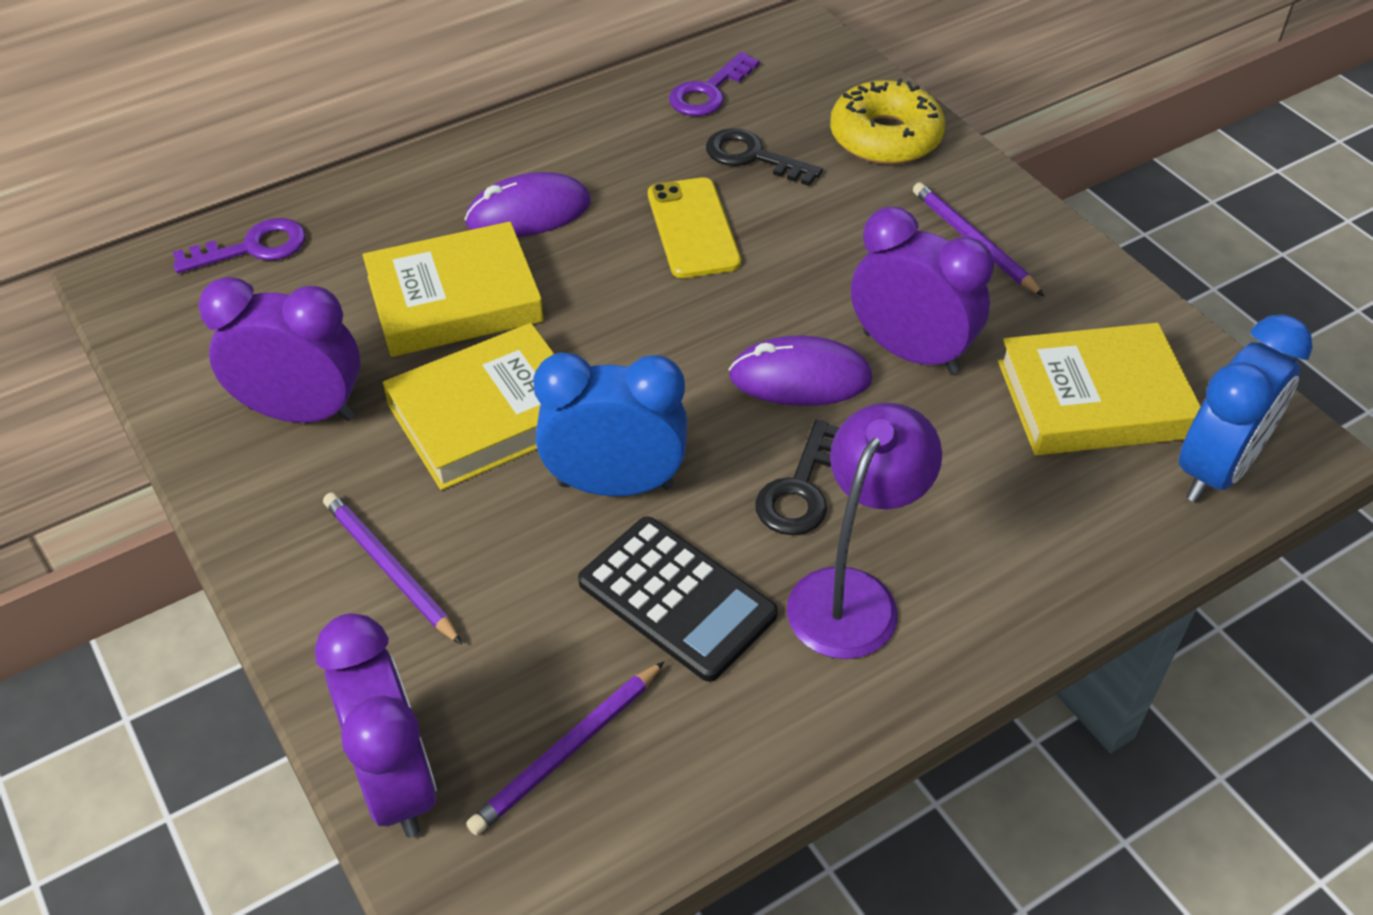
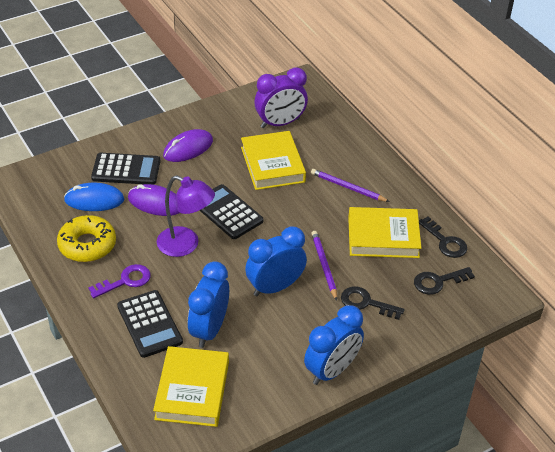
black calculator: 1 -> 3
black key: 2 -> 3
blue clock: 2 -> 3
blue mouse: 0 -> 1
purple clock: 3 -> 1
purple key: 2 -> 1
purple pencil: 3 -> 2
yellow phone: 1 -> 0

